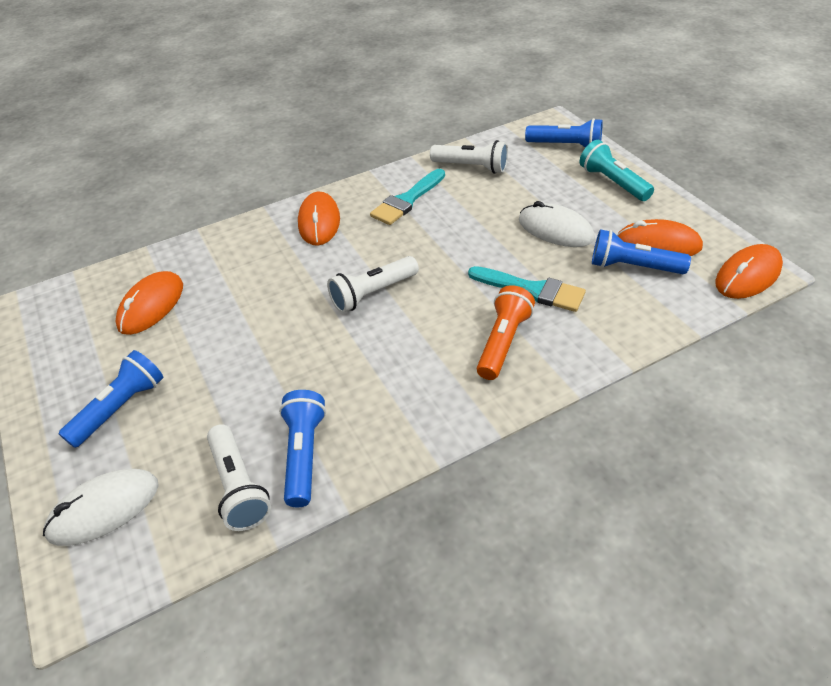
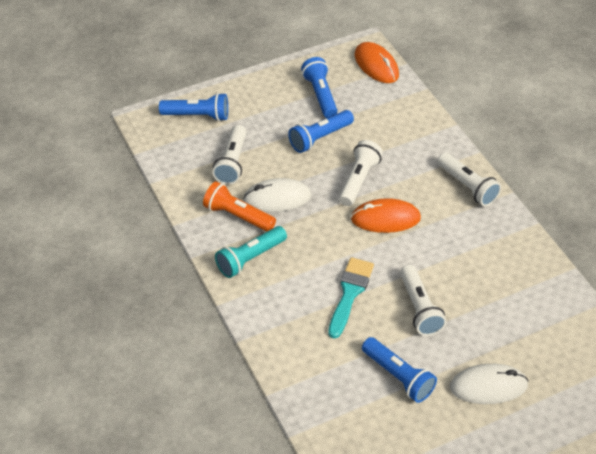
orange mouse: 4 -> 2
turquoise brush: 2 -> 1
white flashlight: 3 -> 4

